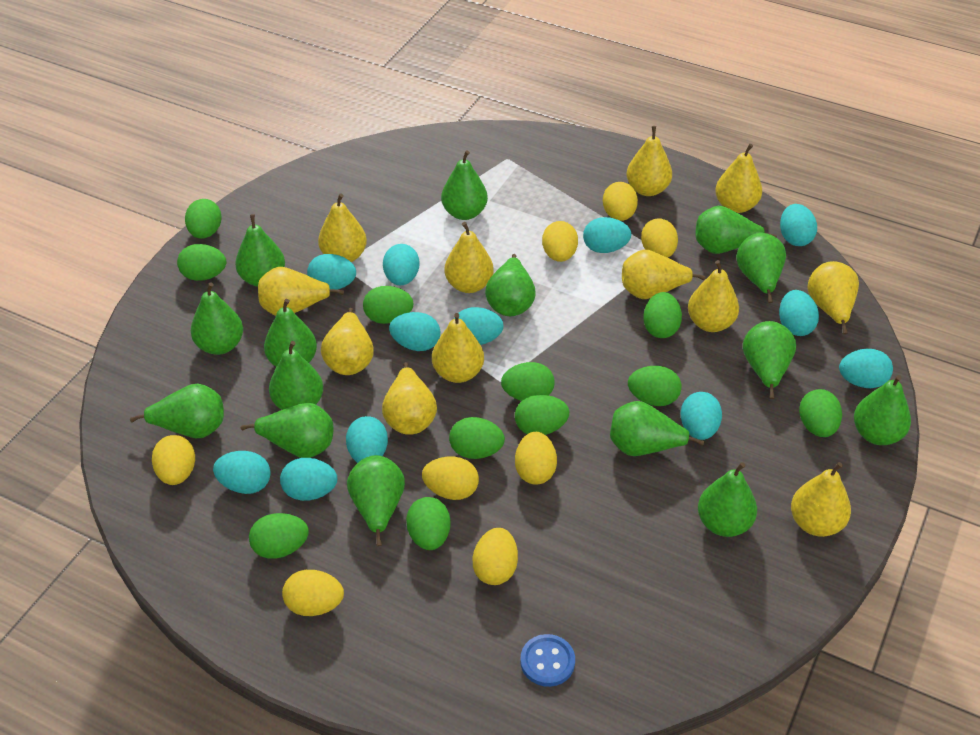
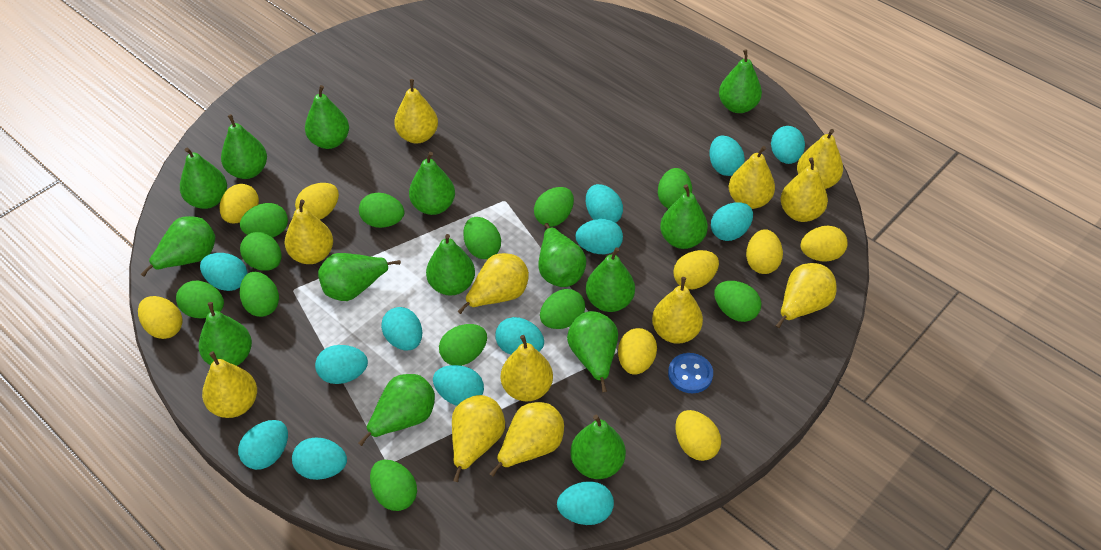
green egg: 11 -> 12
turquoise egg: 12 -> 13

